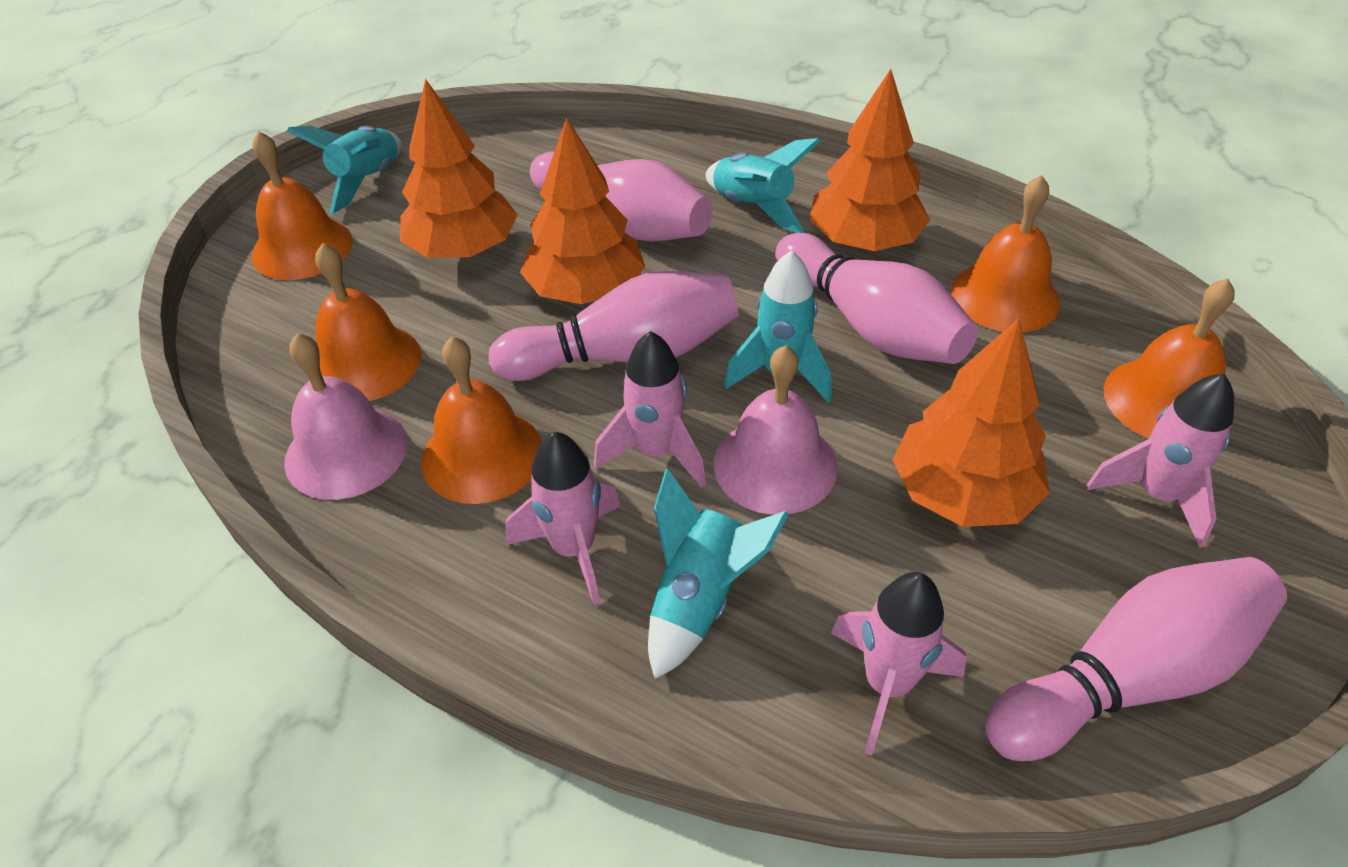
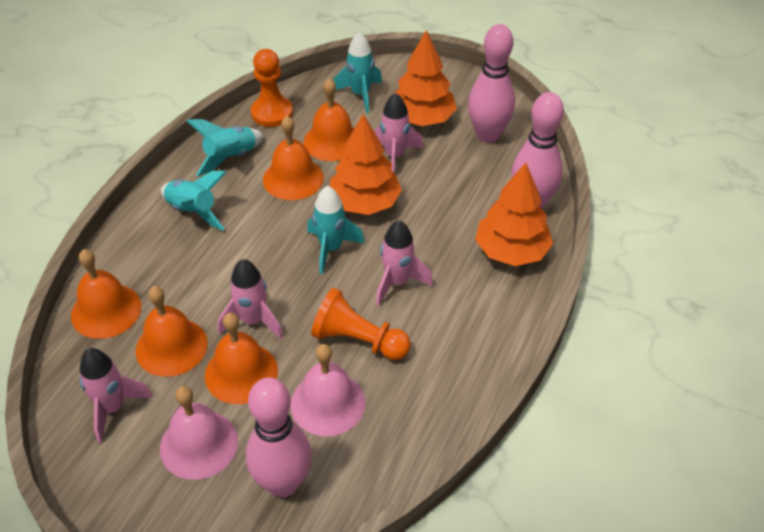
orange pawn: 0 -> 2
orange tree: 4 -> 3
pink bowling pin: 4 -> 3

